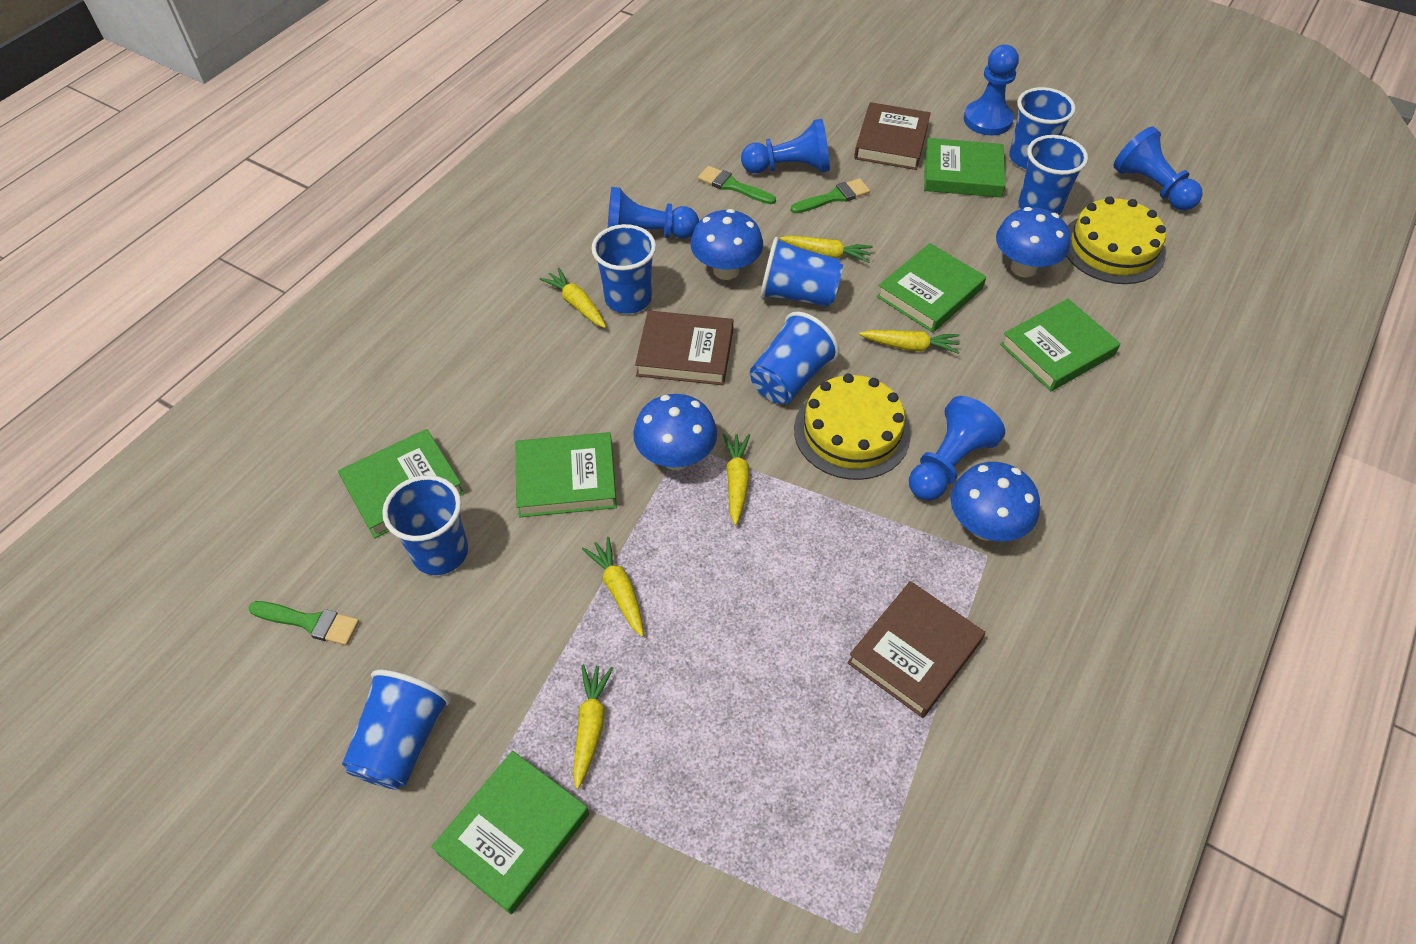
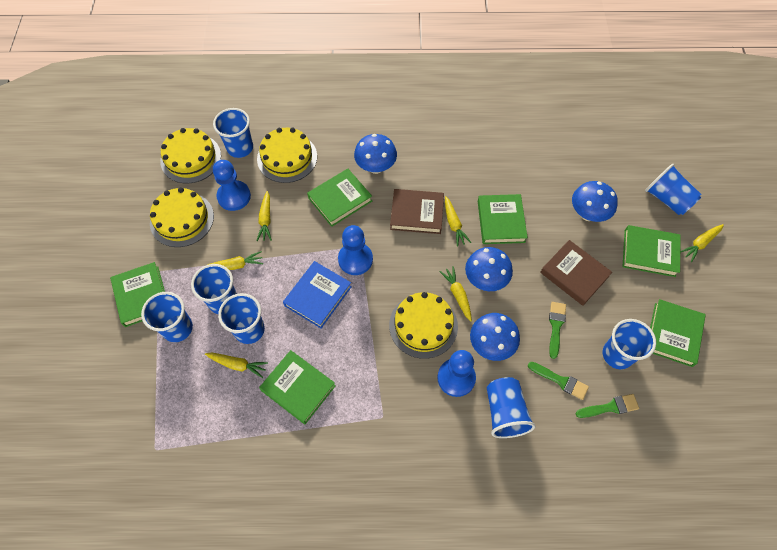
blue book: 0 -> 1
blue pawn: 5 -> 3
brown book: 3 -> 2
yellow cake: 2 -> 4

